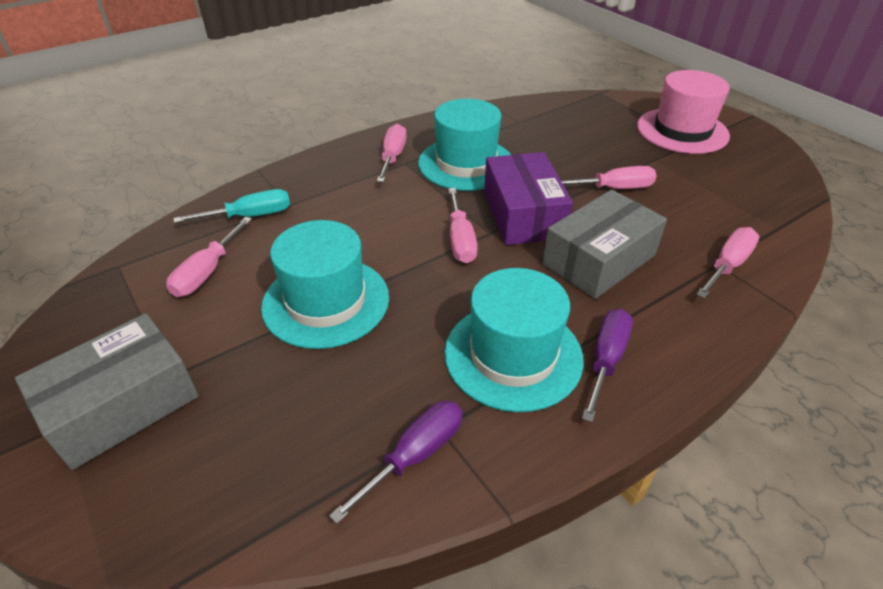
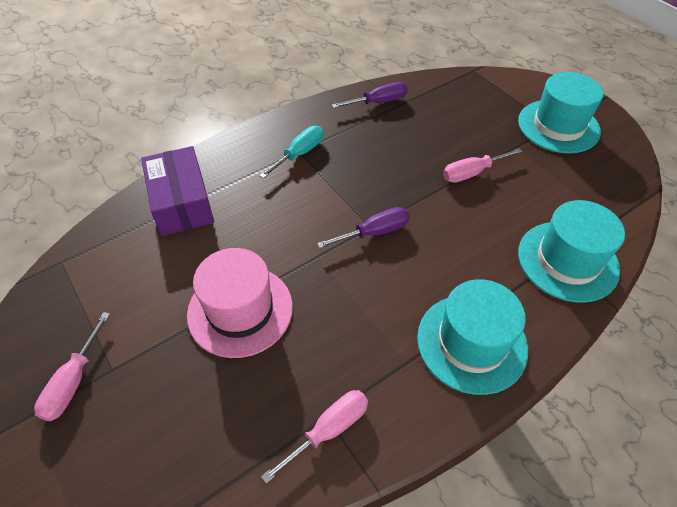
grey box: 2 -> 0
pink screwdriver: 5 -> 3

